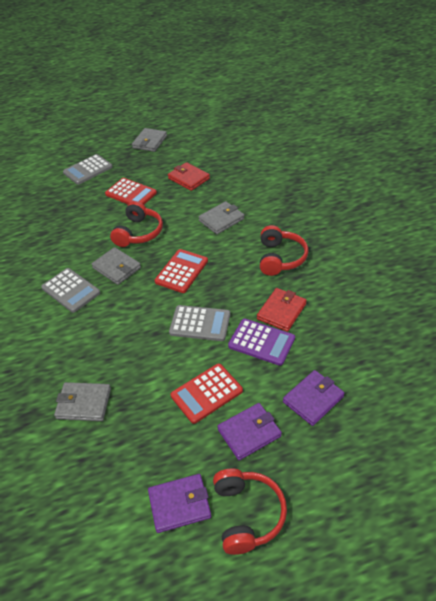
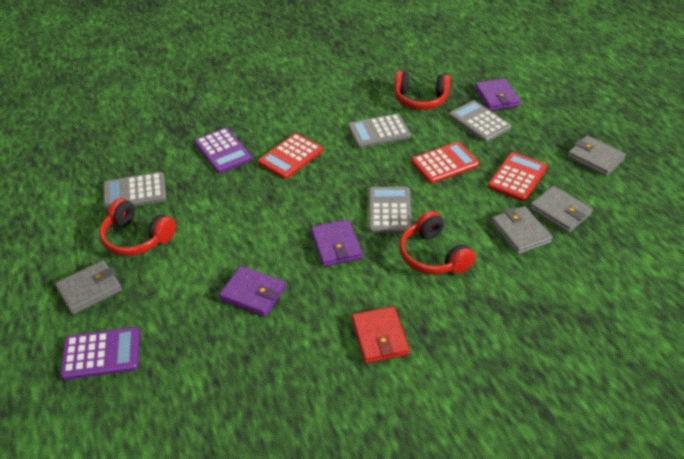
grey calculator: 3 -> 4
purple calculator: 1 -> 2
red wallet: 2 -> 1

